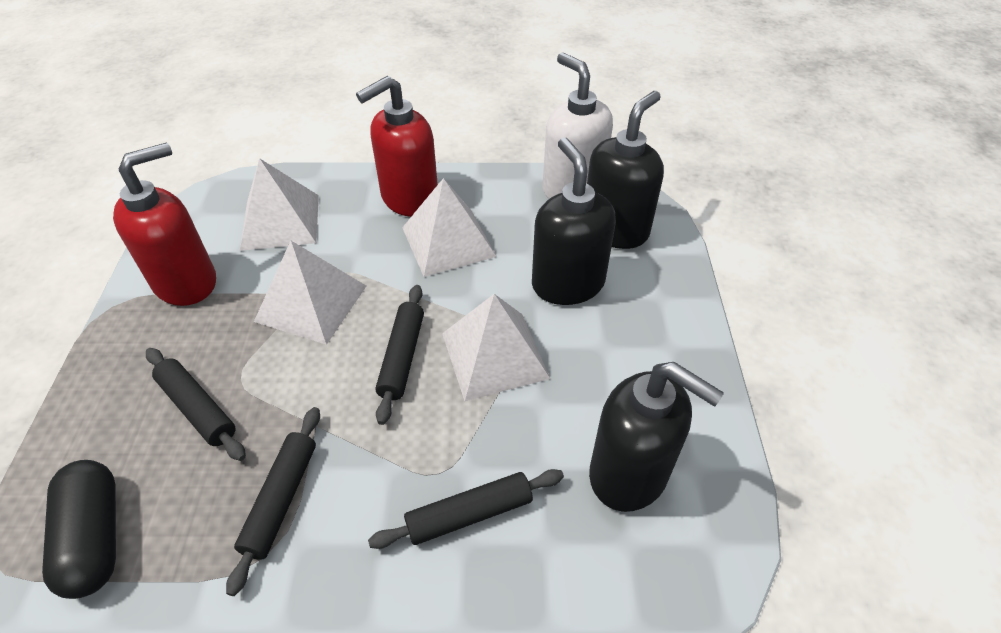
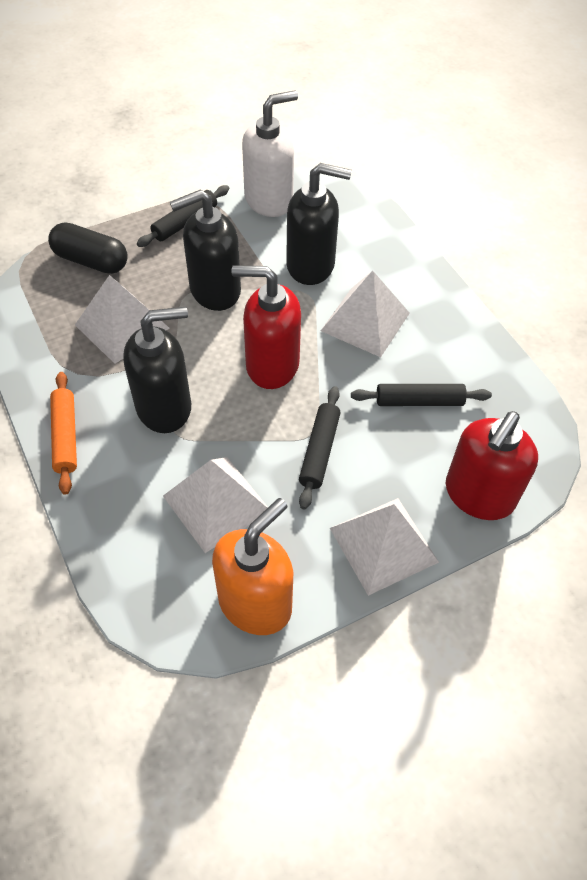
black rolling pin: 4 -> 3
orange rolling pin: 0 -> 1
orange soap dispenser: 0 -> 1

